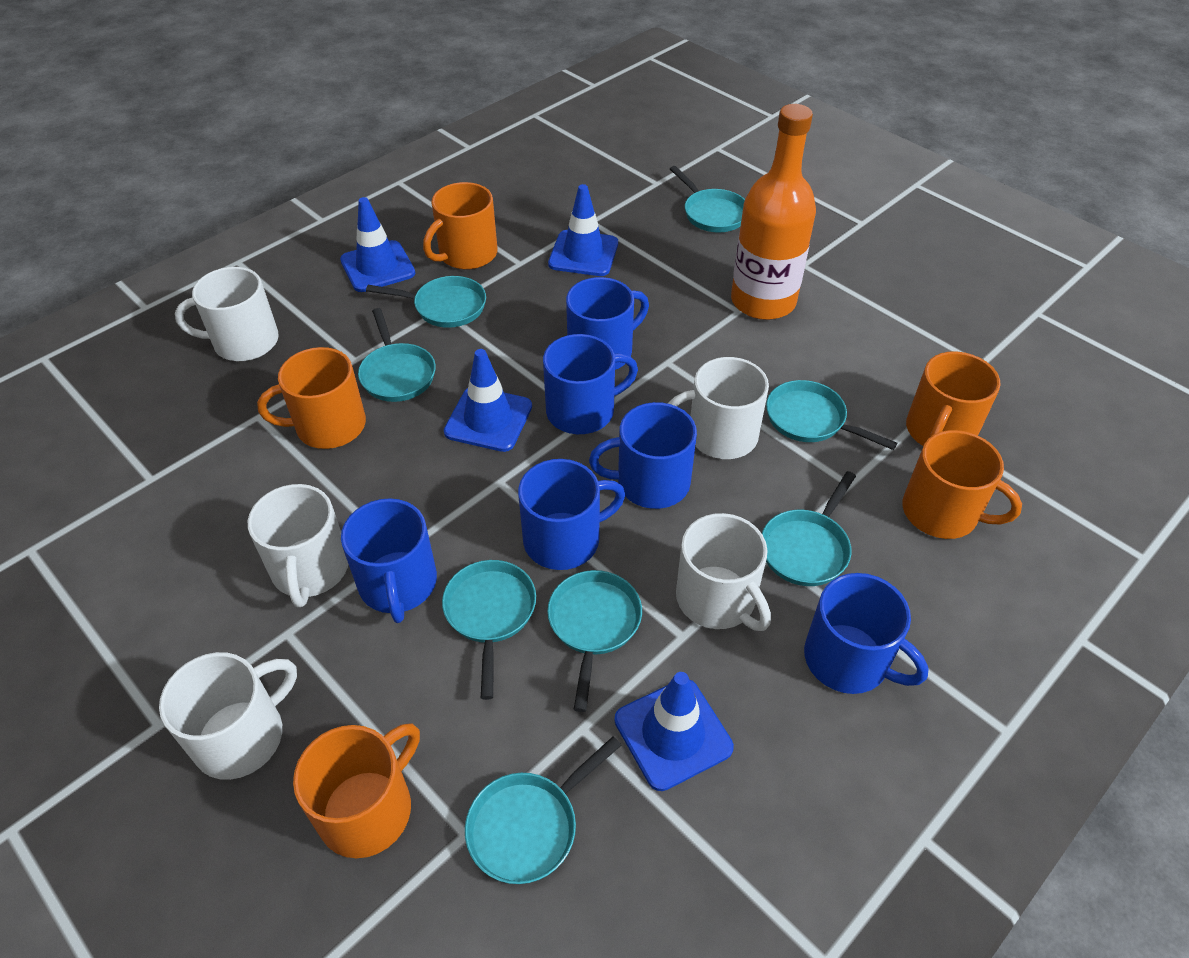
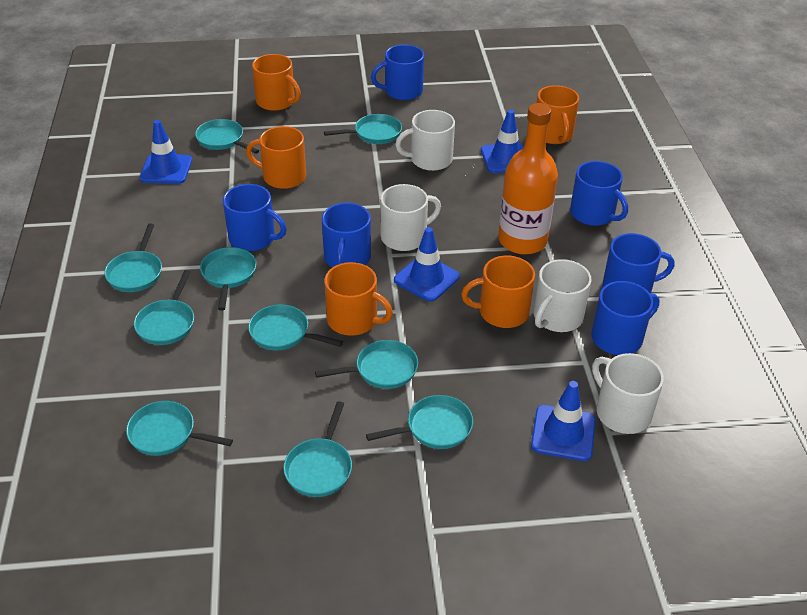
turquoise pan: 8 -> 10
white mug: 5 -> 4

